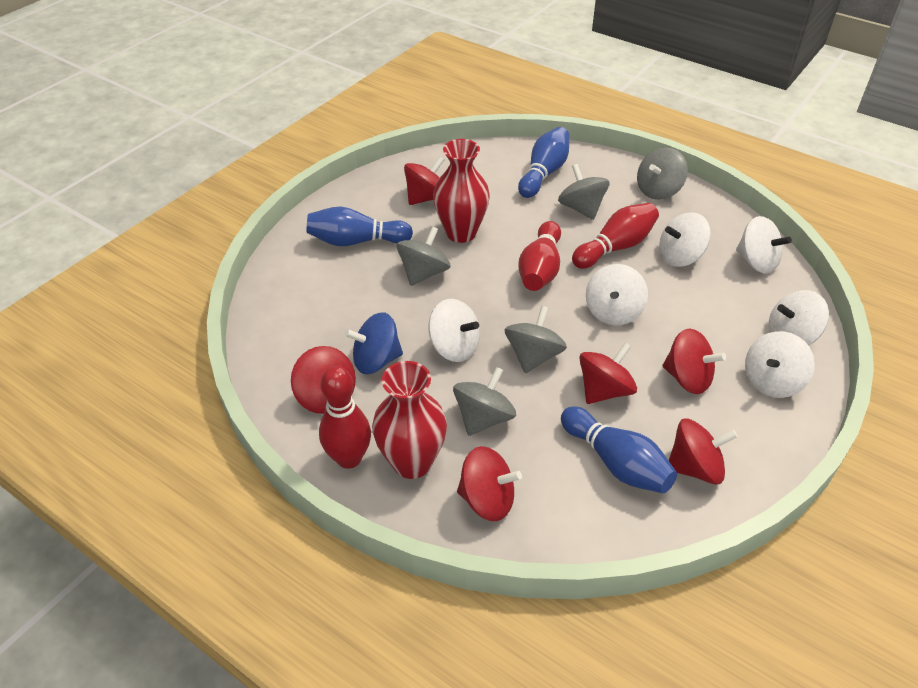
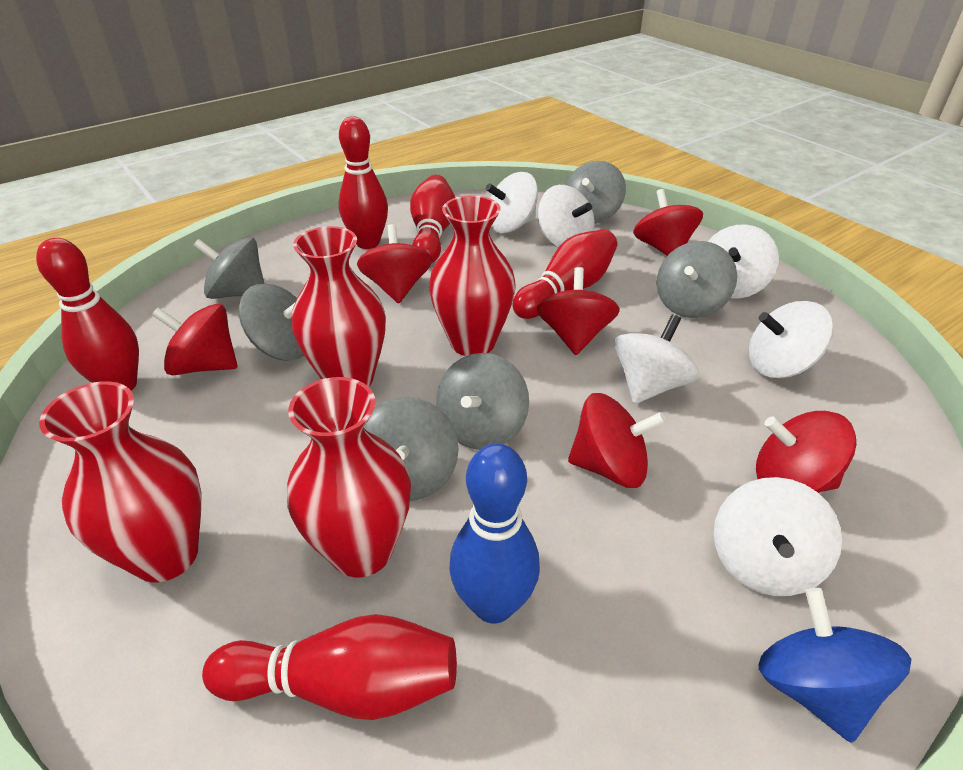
blue bowling pin: 3 -> 1
grey spinning top: 5 -> 6
red bowling pin: 3 -> 5
red vase: 2 -> 4

